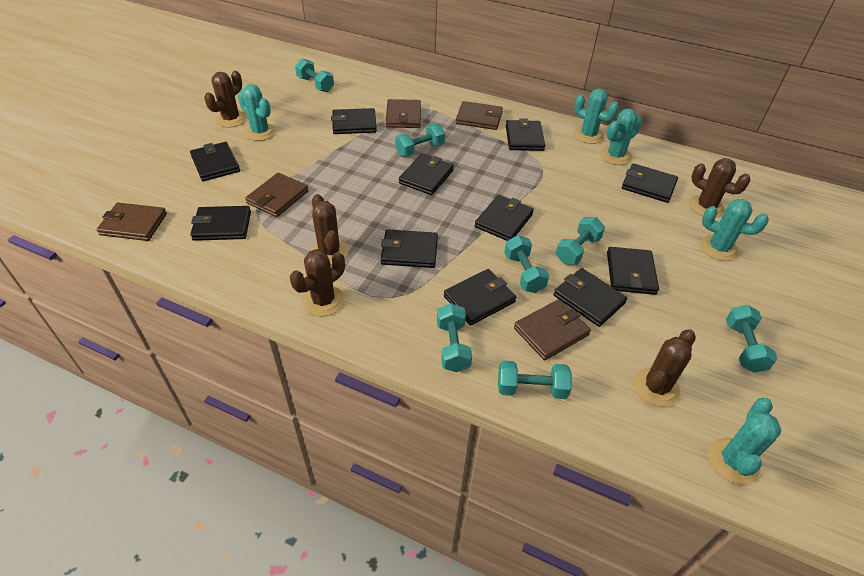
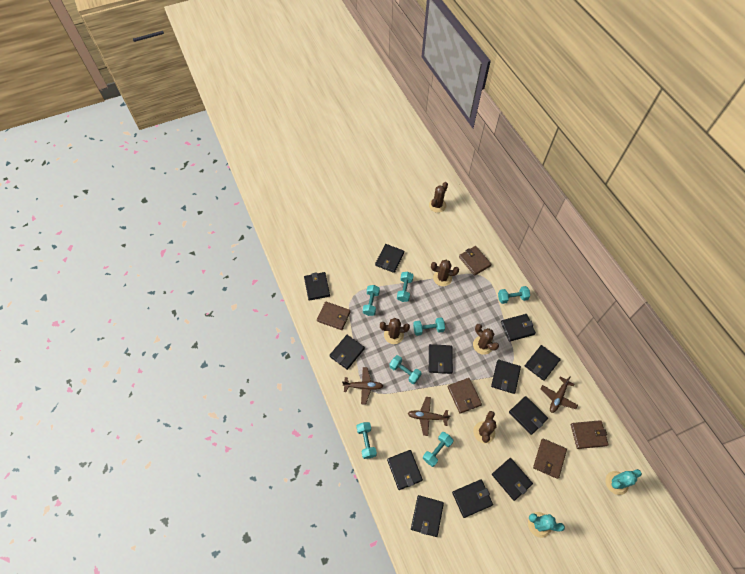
black wallet: 11 -> 12
brown plane: 0 -> 3
turquoise cactus: 5 -> 2

